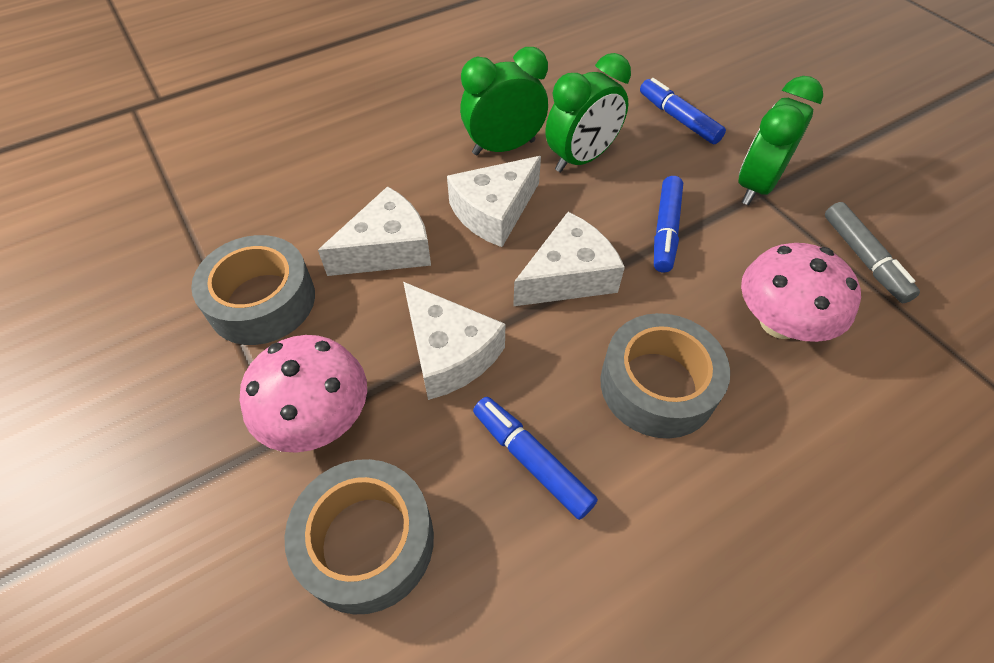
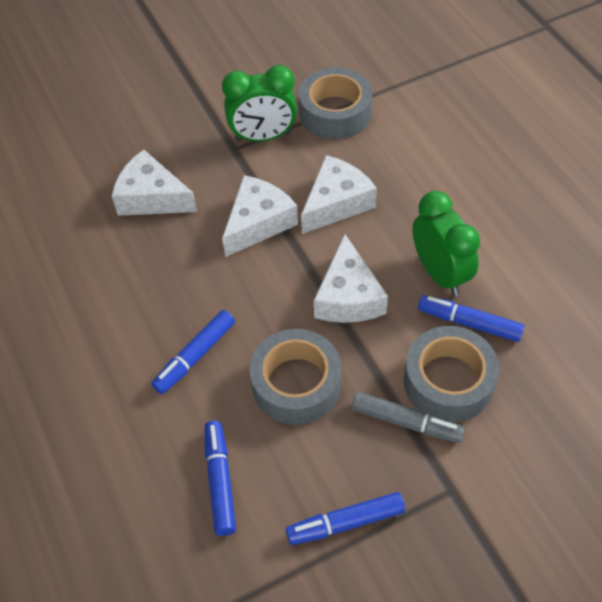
blue marker: 3 -> 4
green clock: 3 -> 2
pink mushroom: 2 -> 0

